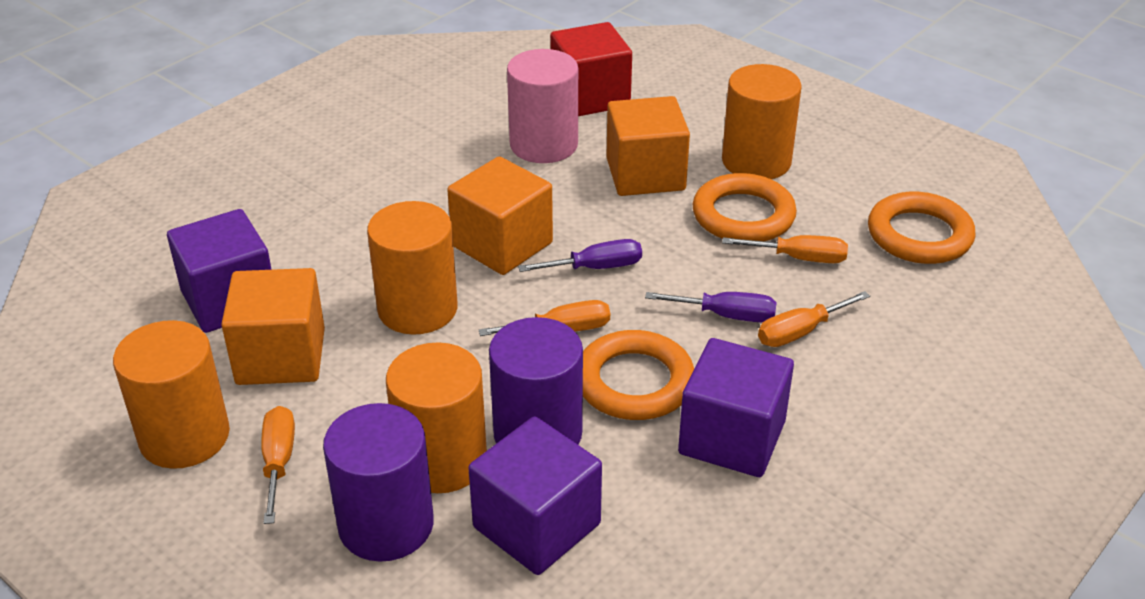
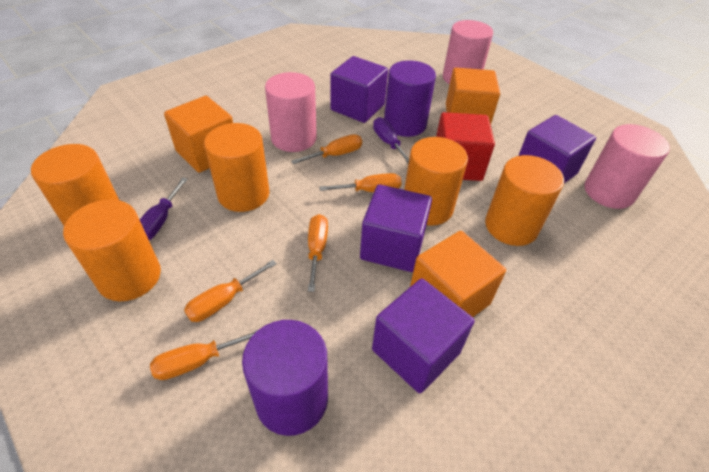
orange cylinder: 4 -> 5
orange ring: 3 -> 0
orange screwdriver: 4 -> 5
pink cylinder: 1 -> 3
purple cube: 3 -> 4

